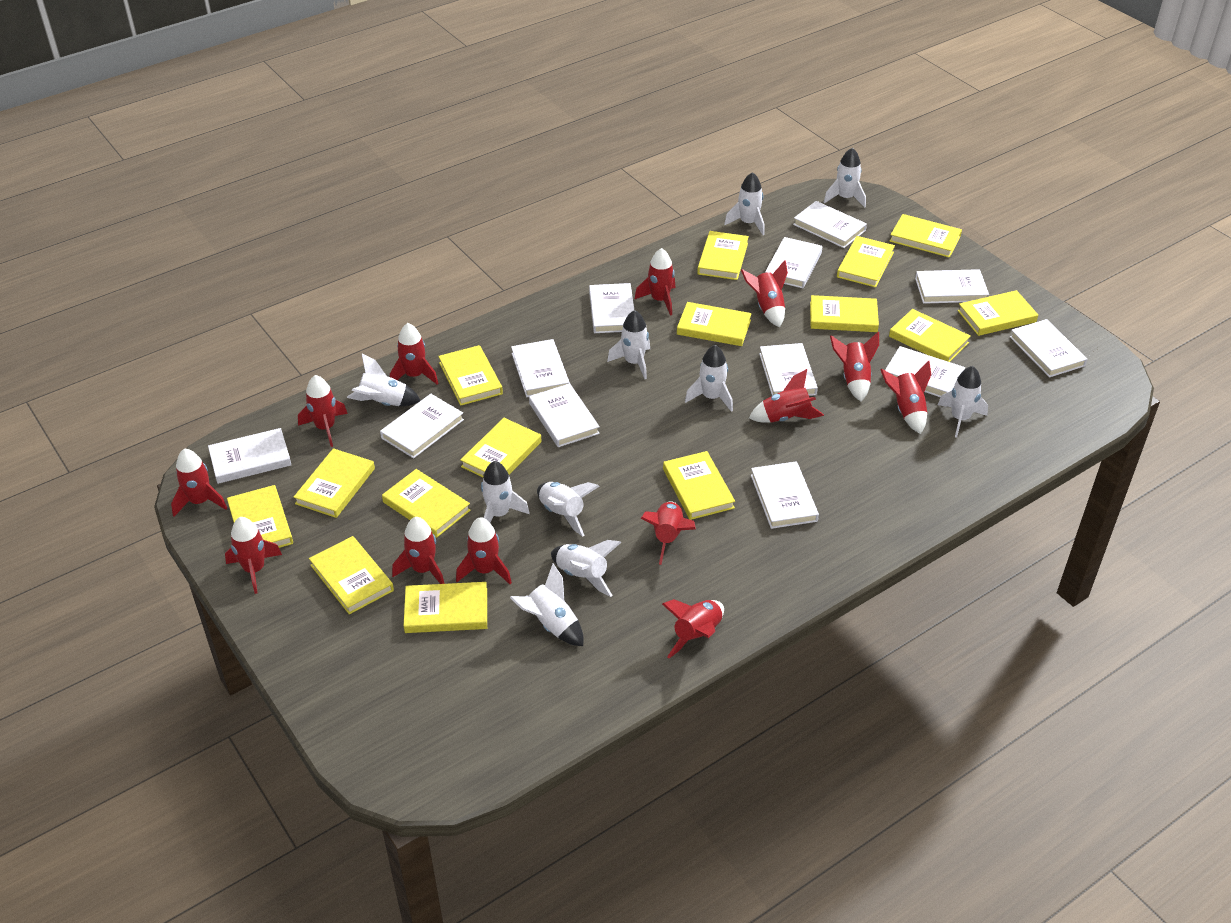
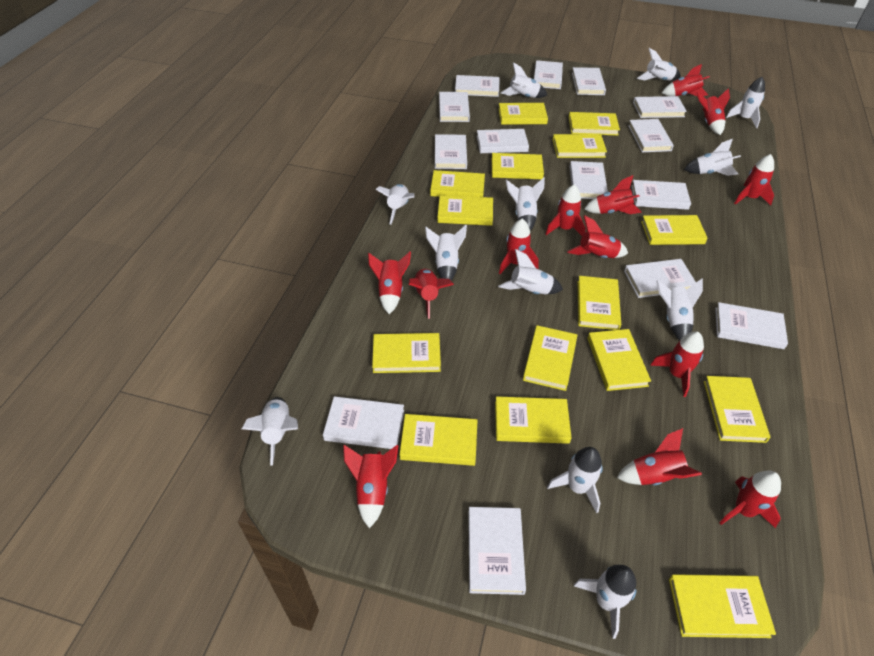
white book: 12 -> 14
white rocket: 10 -> 12

